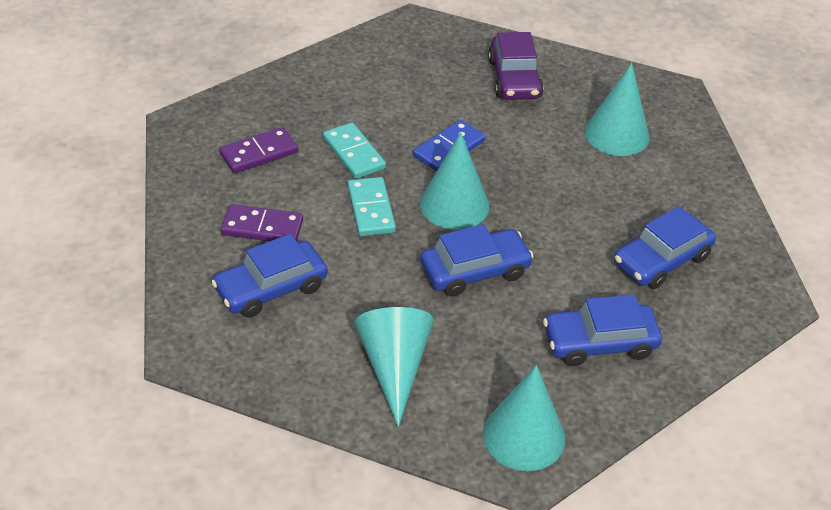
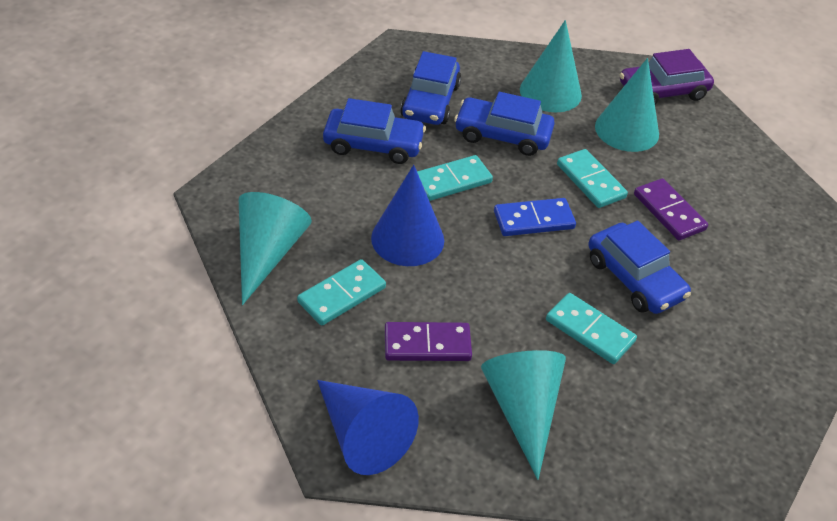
blue cone: 0 -> 2
turquoise domino: 2 -> 4

